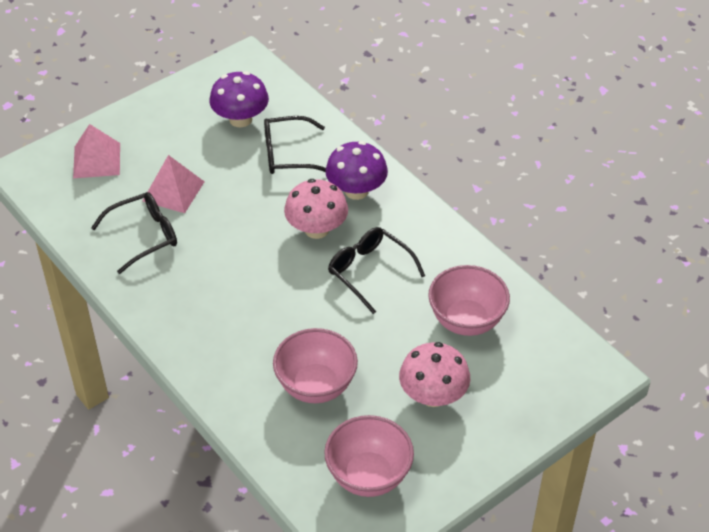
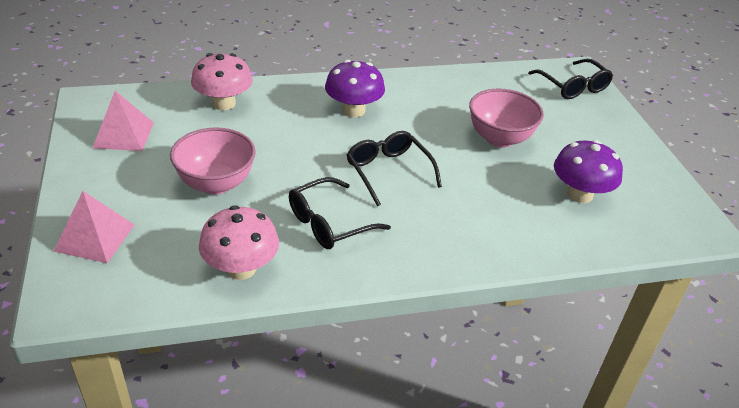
pink bowl: 3 -> 2

